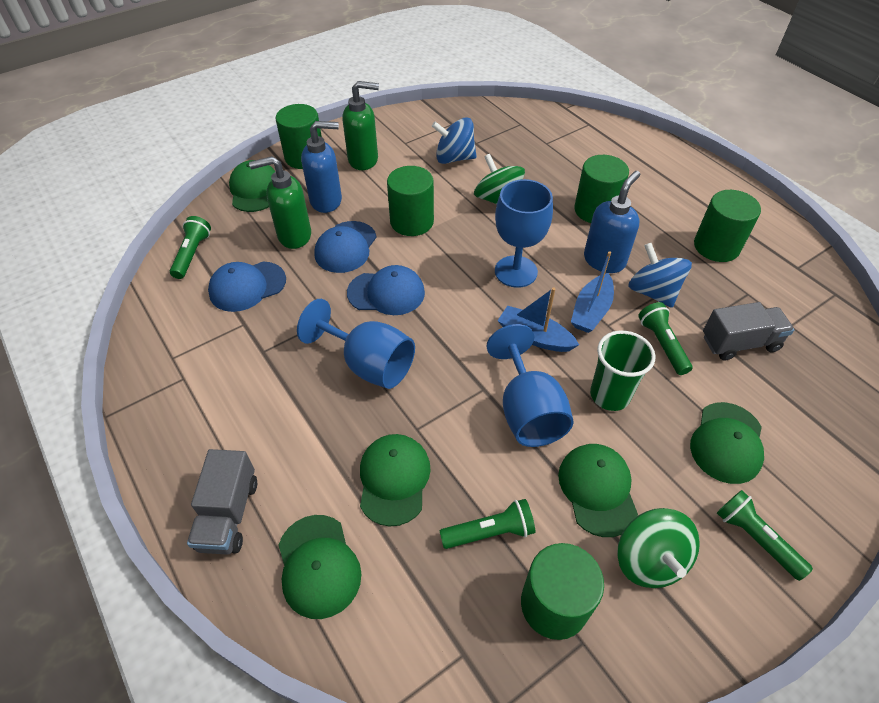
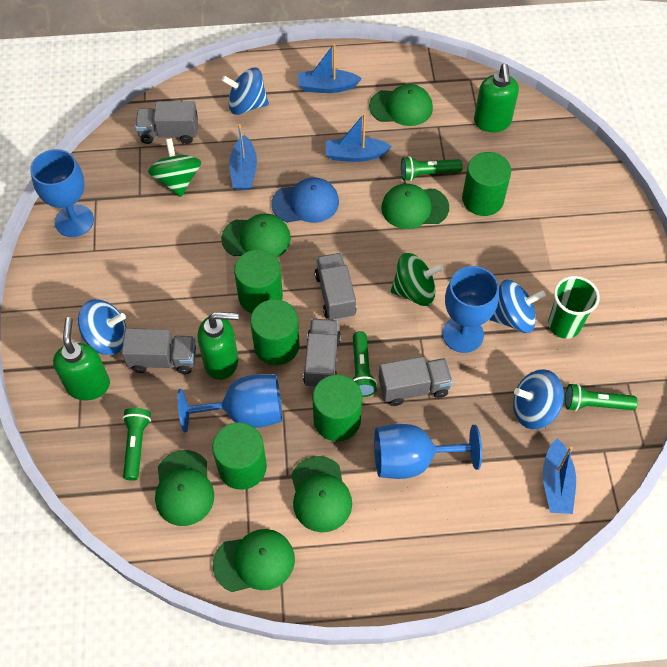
blue boat: 2 -> 4
blue cap: 3 -> 1
blue goblet: 3 -> 4
blue soap dispenser: 2 -> 0
blue spinning top: 2 -> 4
green cap: 5 -> 6
green soap dispenser: 2 -> 3
grey truck: 2 -> 5

